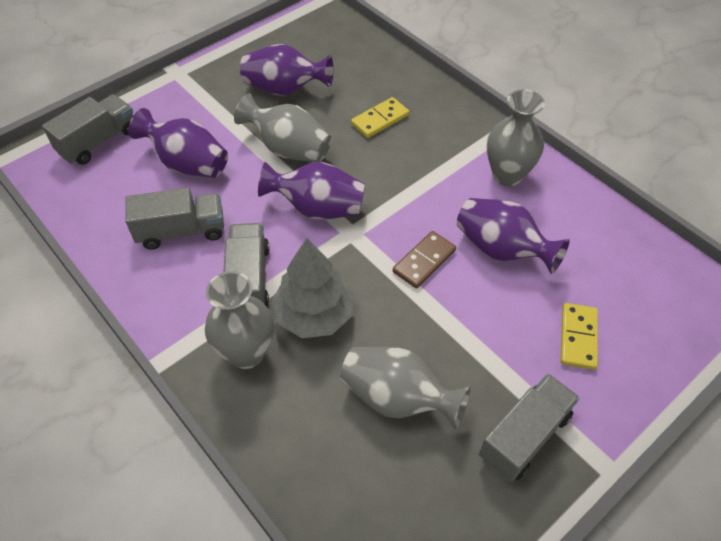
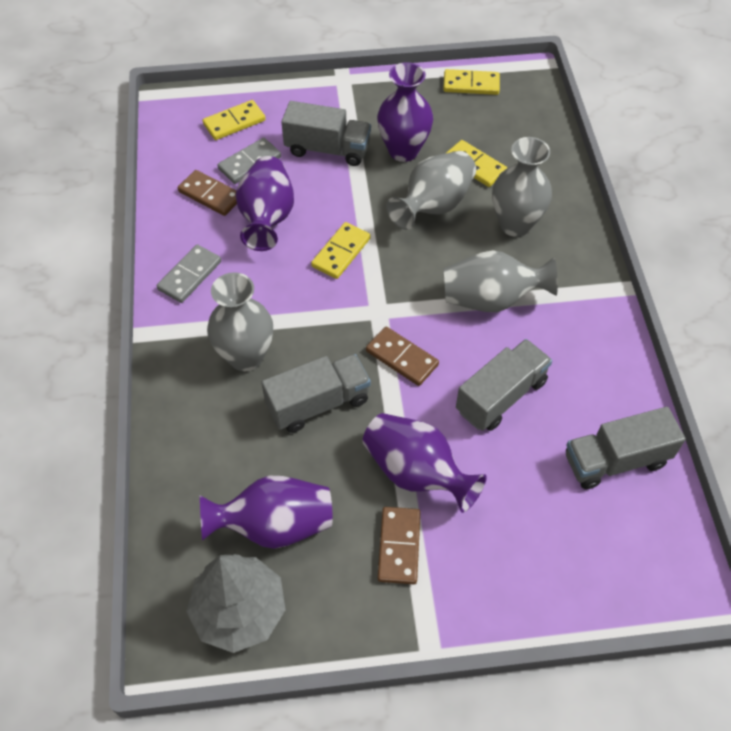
brown domino: 1 -> 3
grey domino: 0 -> 2
yellow domino: 2 -> 4

